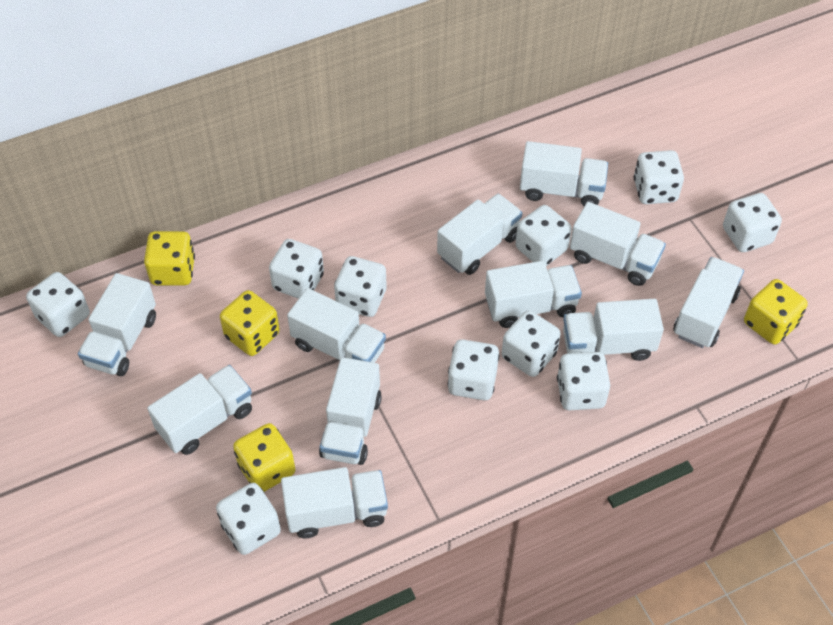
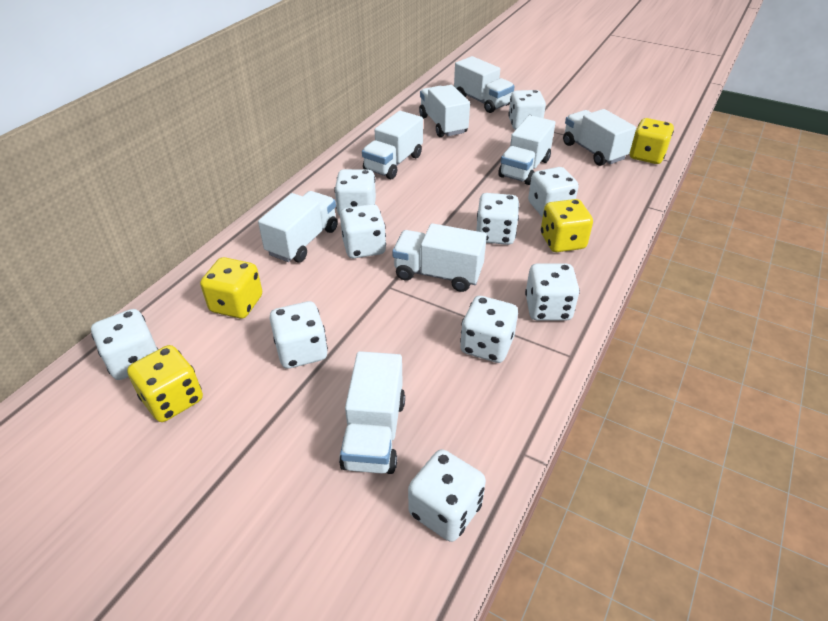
white truck: 11 -> 8

